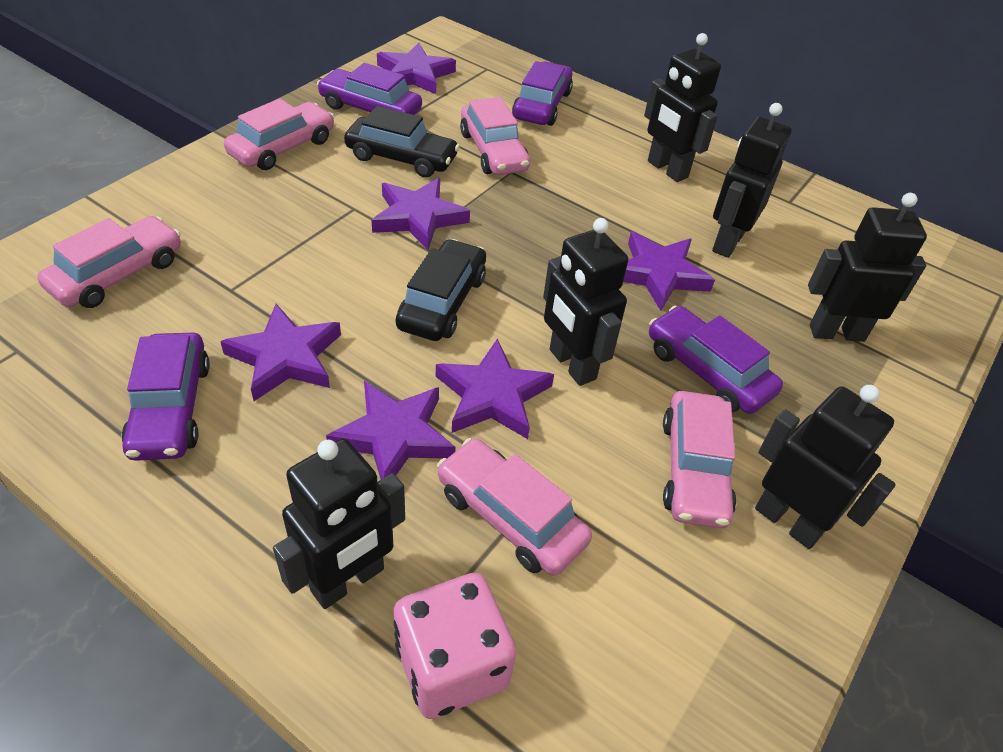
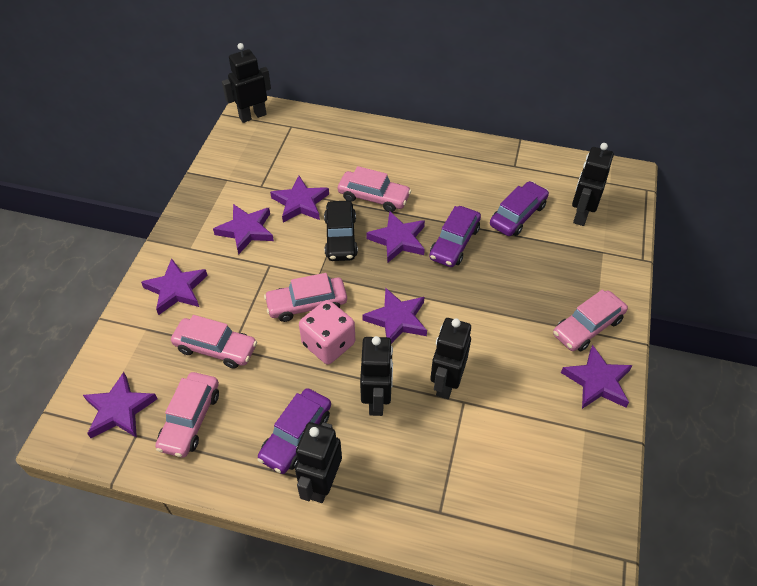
black car: 2 -> 1
black robot: 6 -> 5
purple car: 4 -> 3
purple star: 6 -> 7

